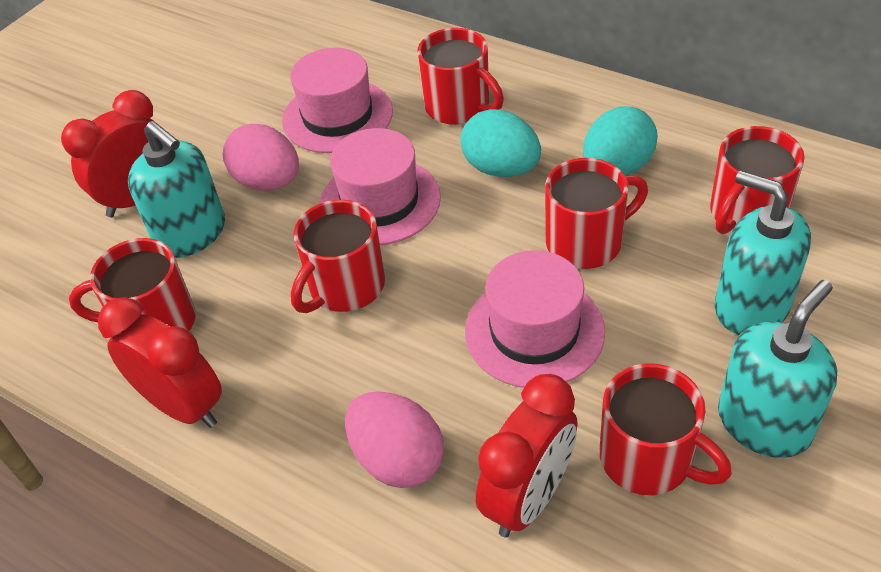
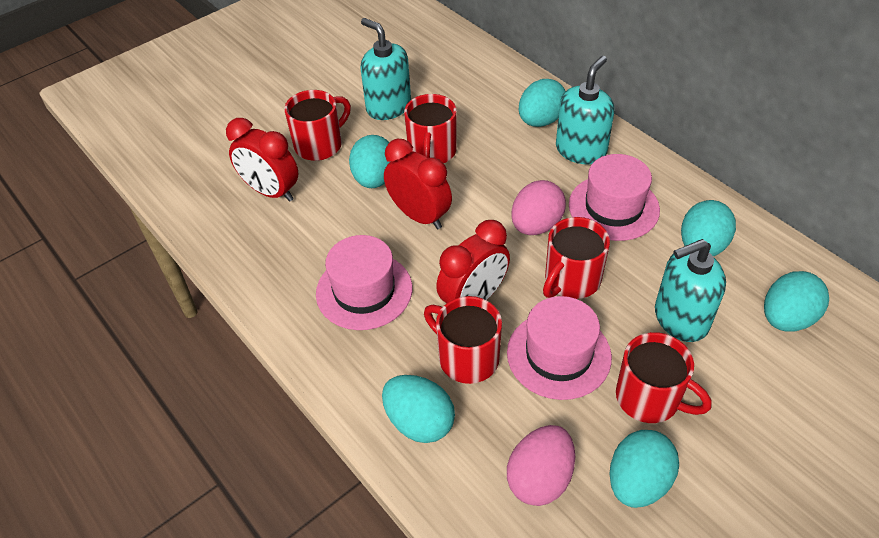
red mug: 6 -> 5
turquoise egg: 2 -> 6

